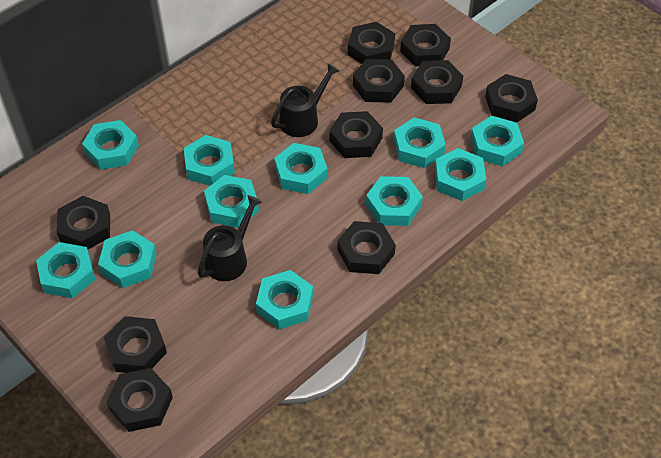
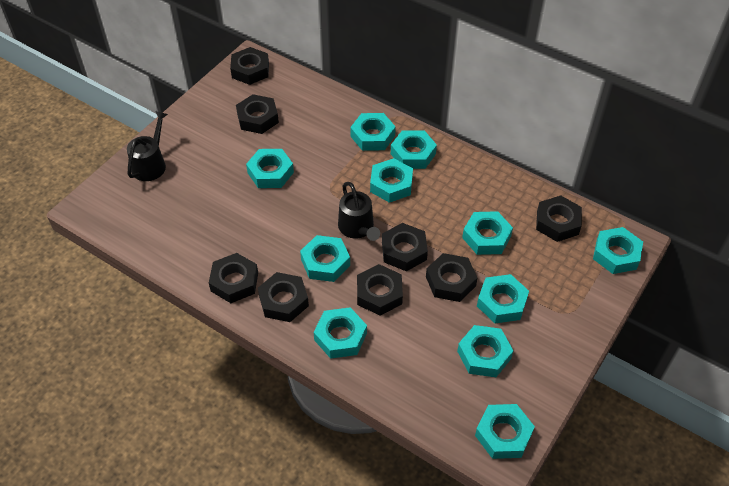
black nut: 10 -> 8

